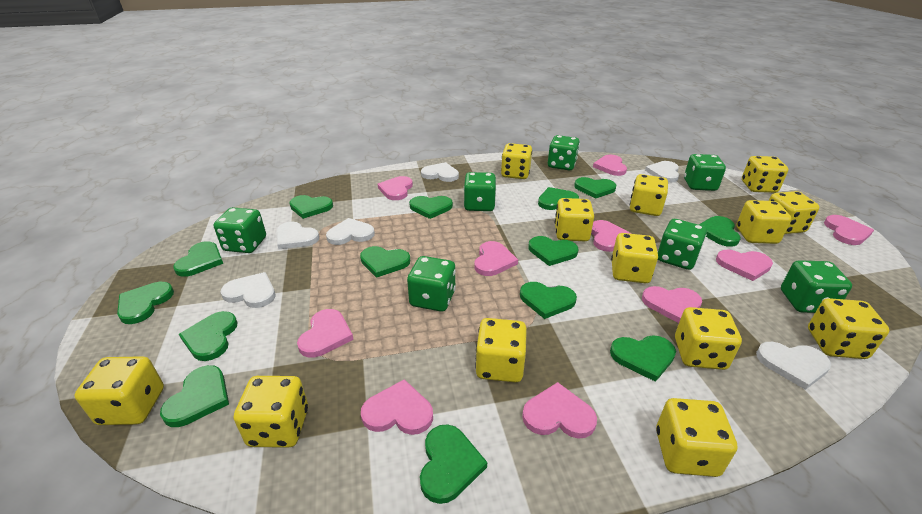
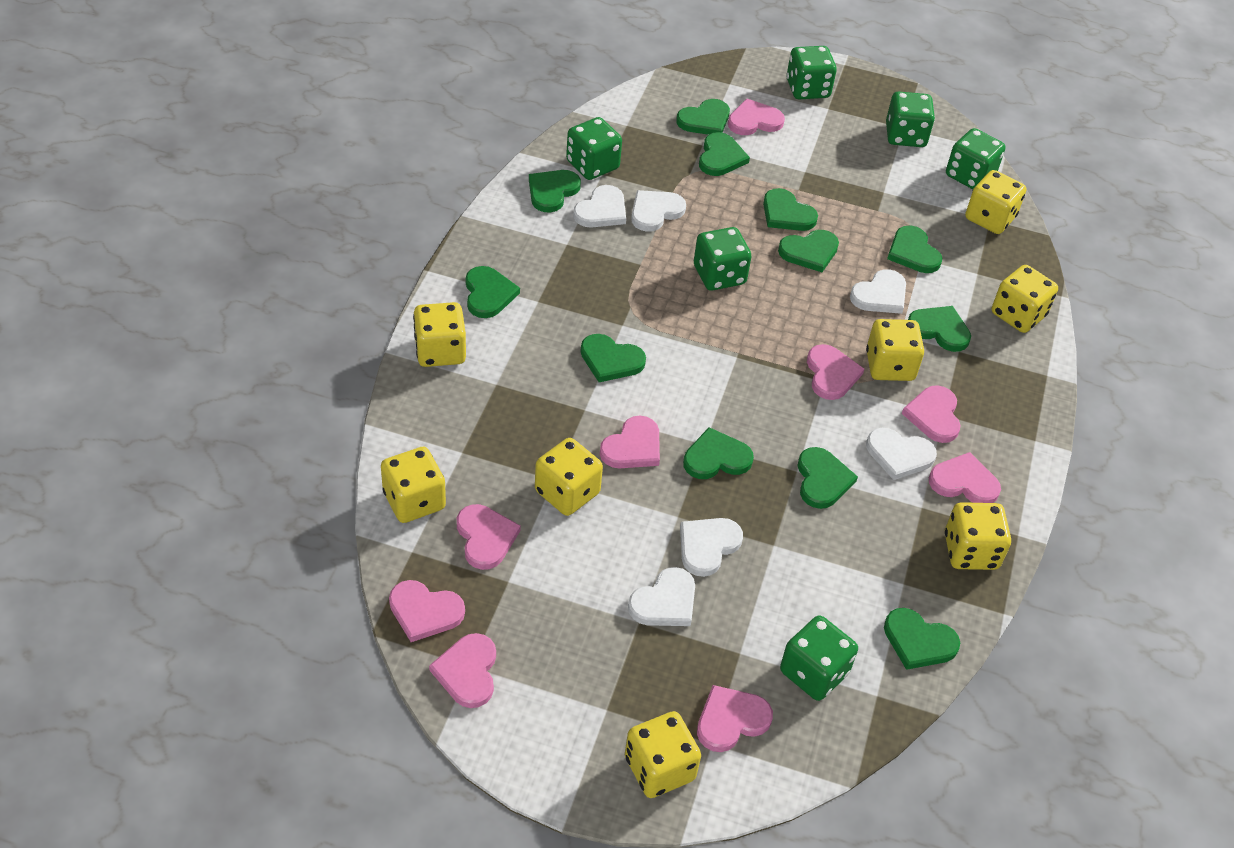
green dice: 7 -> 6
green heart: 14 -> 12
pink heart: 10 -> 9
yellow dice: 13 -> 8

